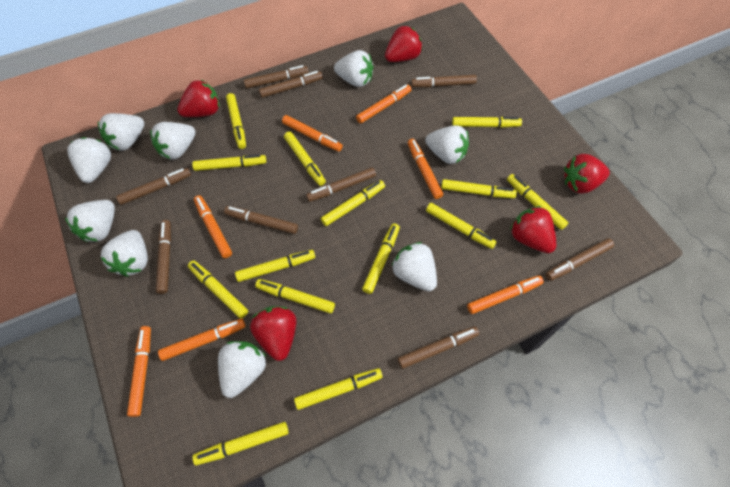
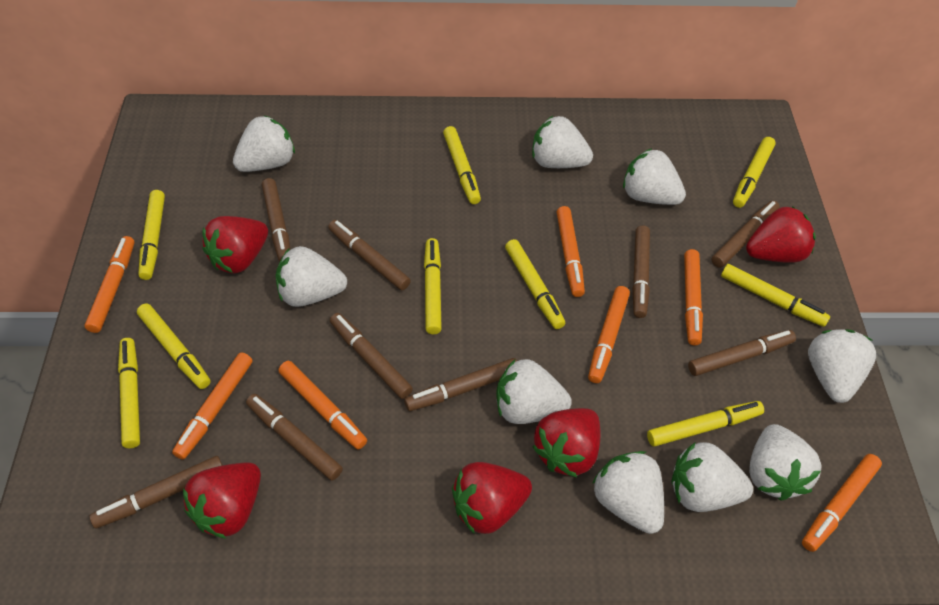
yellow marker: 14 -> 9

